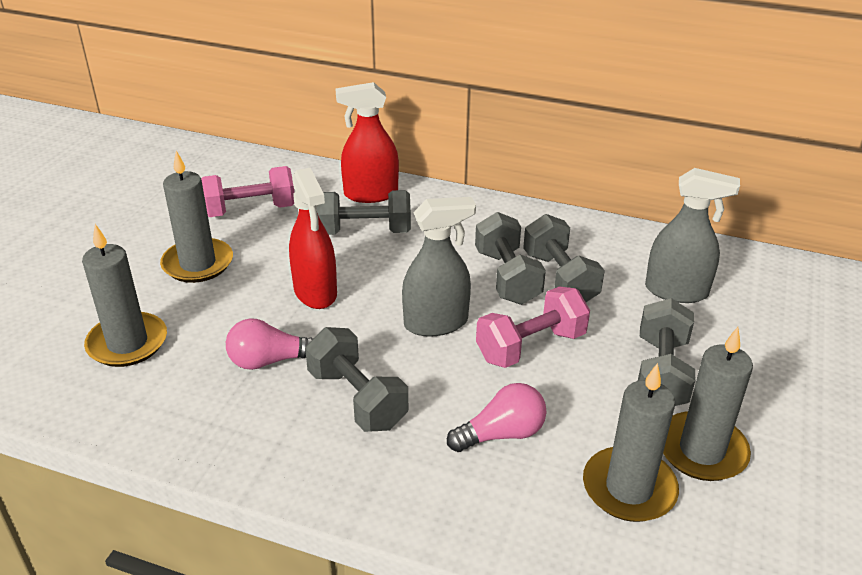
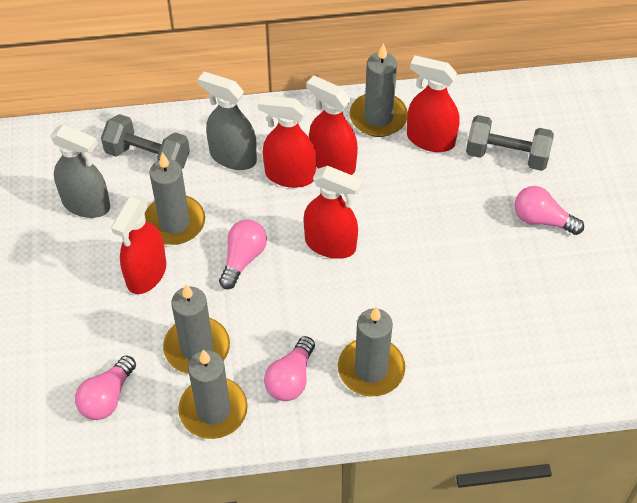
grey candle: 4 -> 5
grey dumbbell: 5 -> 2
pink dumbbell: 2 -> 0
pink light bulb: 2 -> 4
red spray bottle: 2 -> 5

